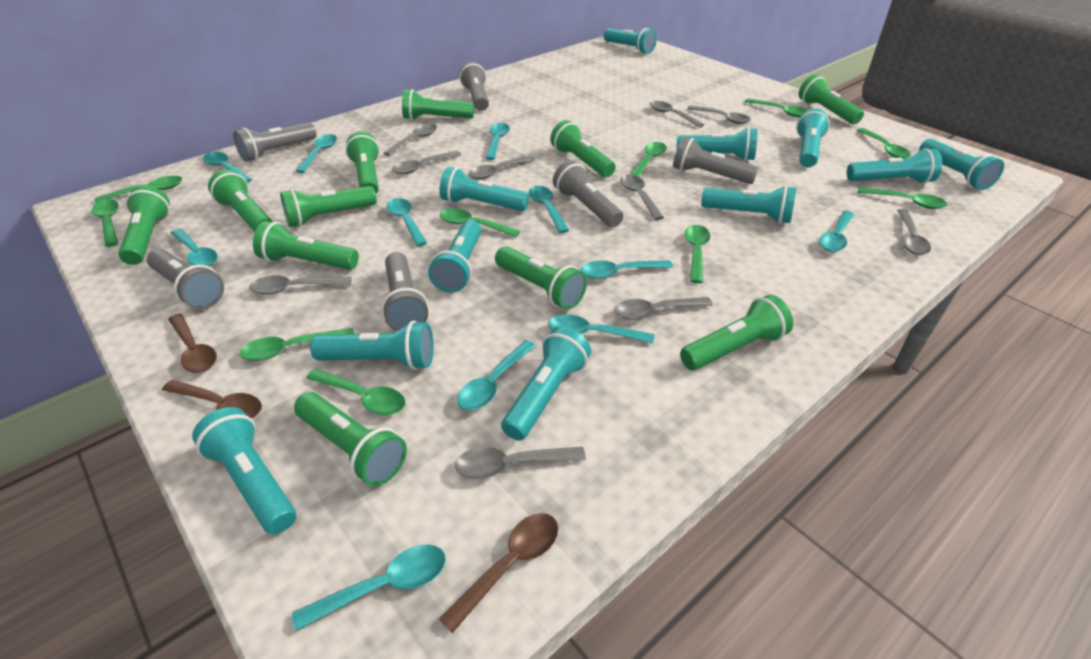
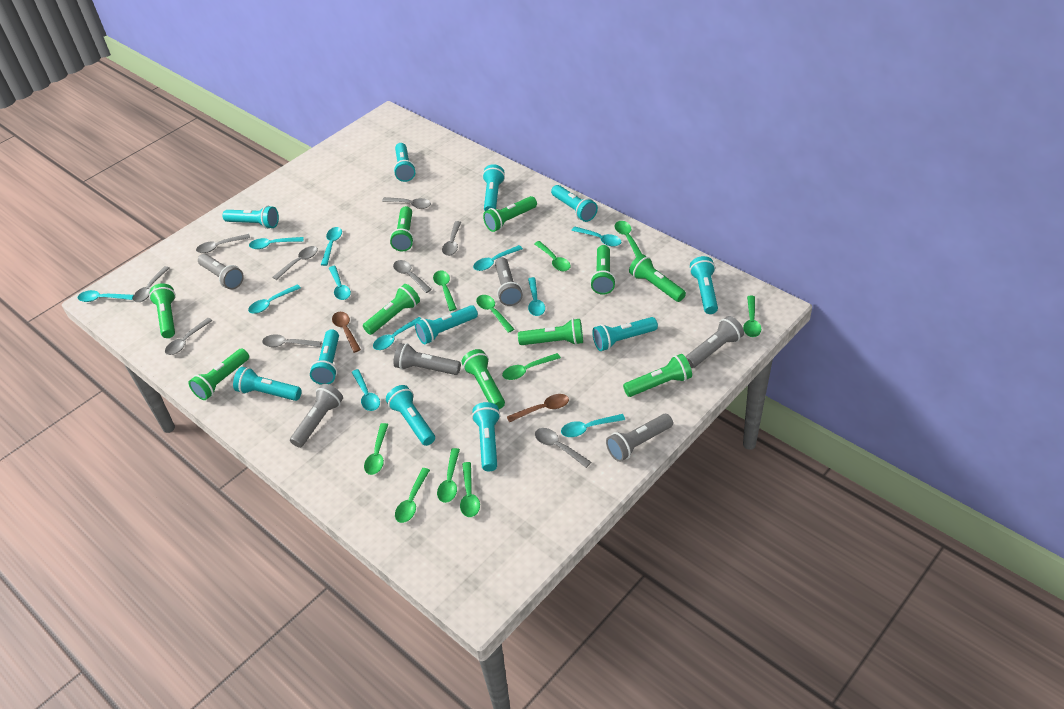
brown spoon: 3 -> 2
green flashlight: 11 -> 10
grey spoon: 10 -> 9

